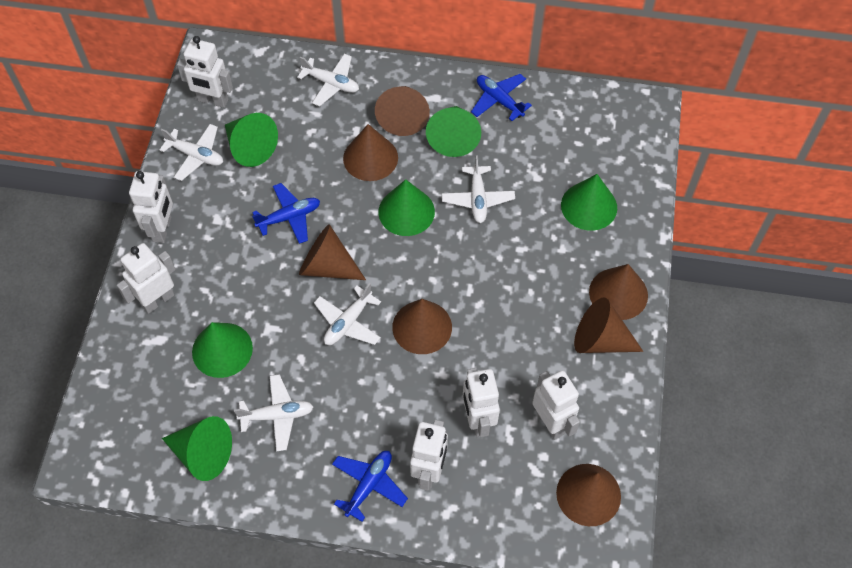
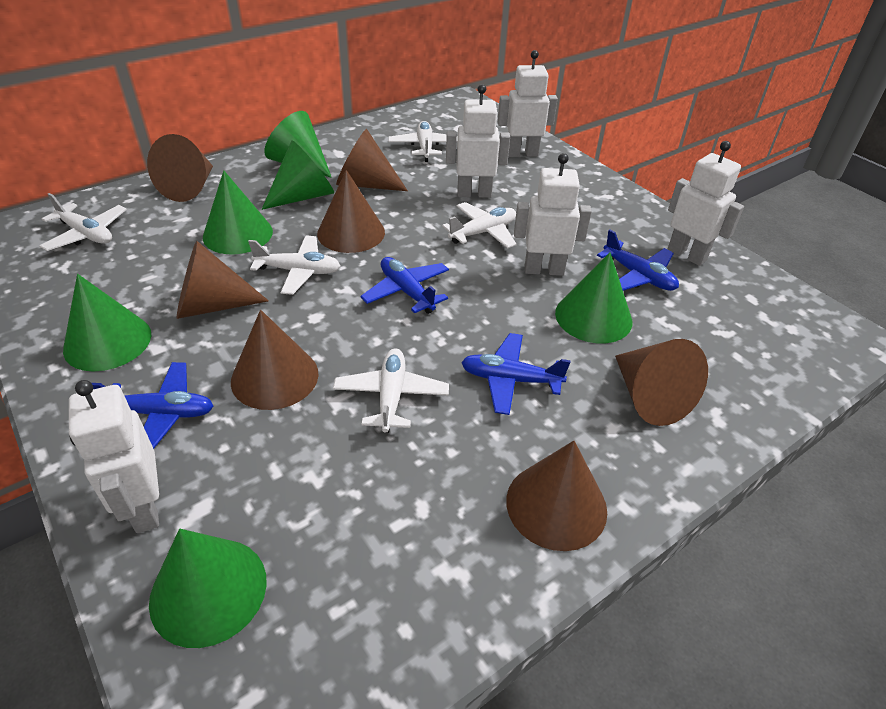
blue plane: 3 -> 4
white robot: 6 -> 5

